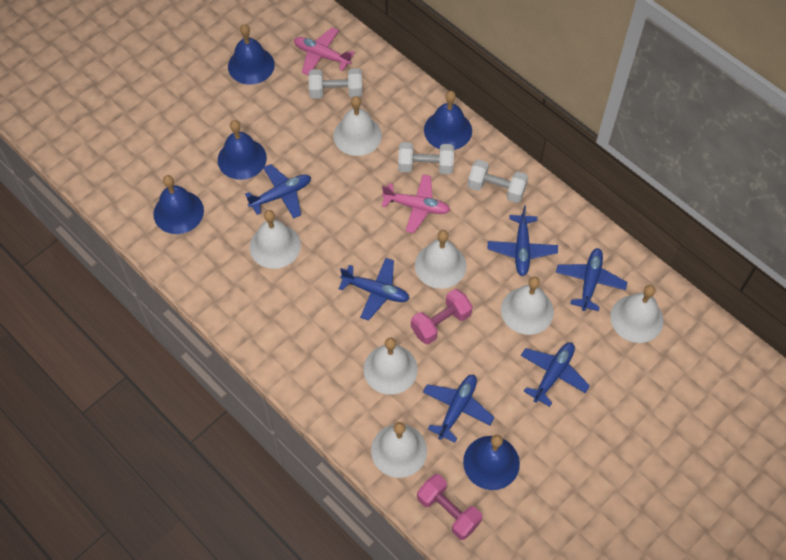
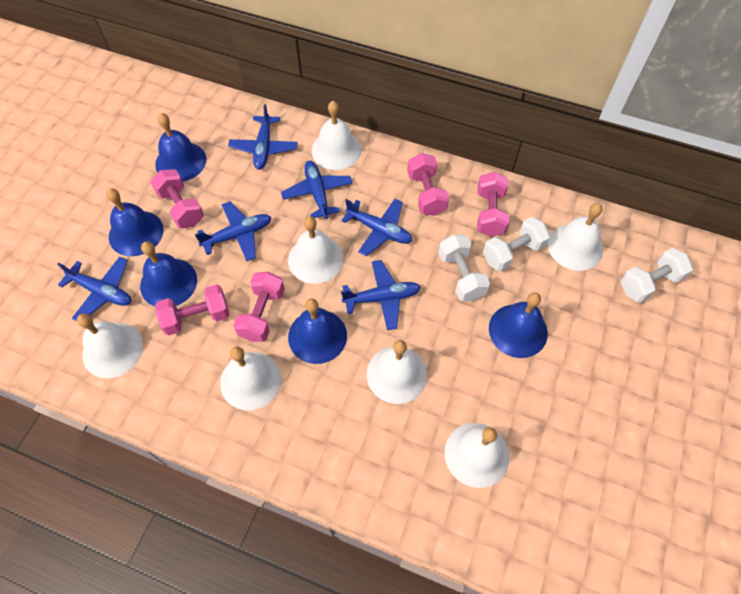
pink dumbbell: 2 -> 5
pink plane: 2 -> 0

